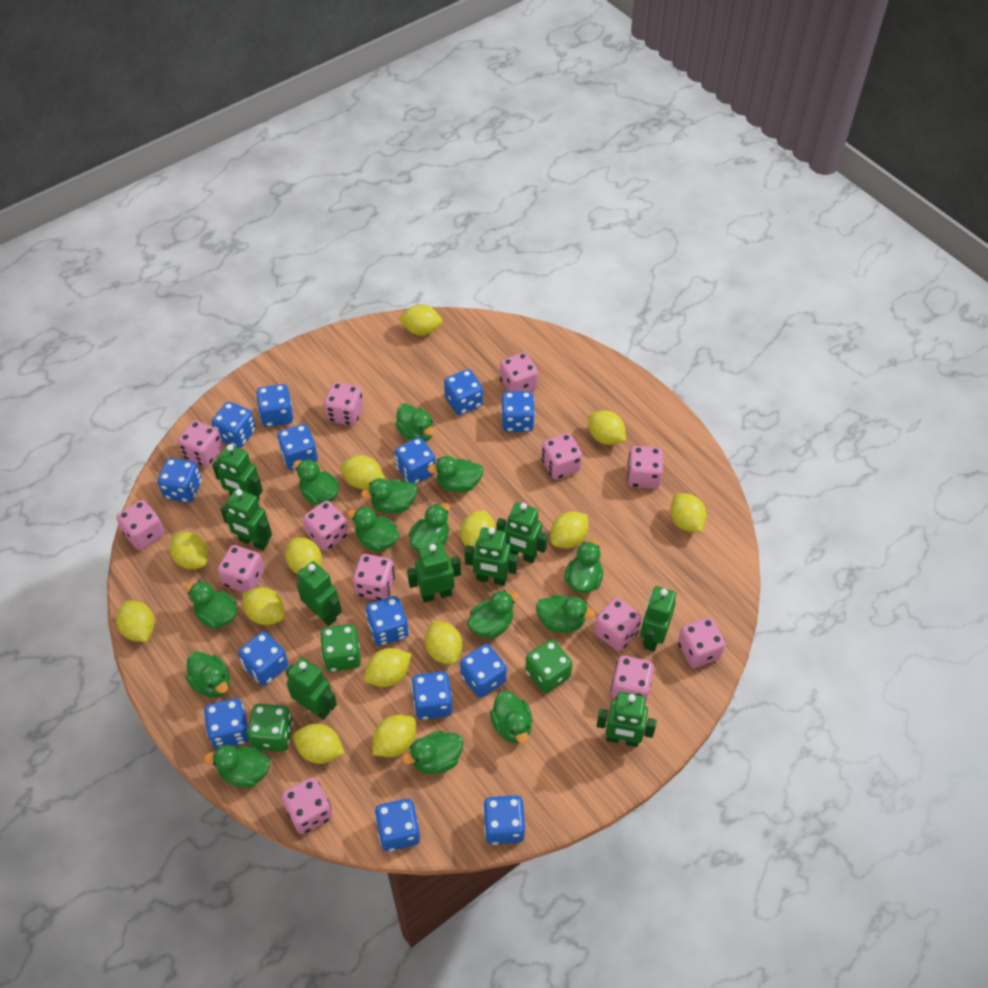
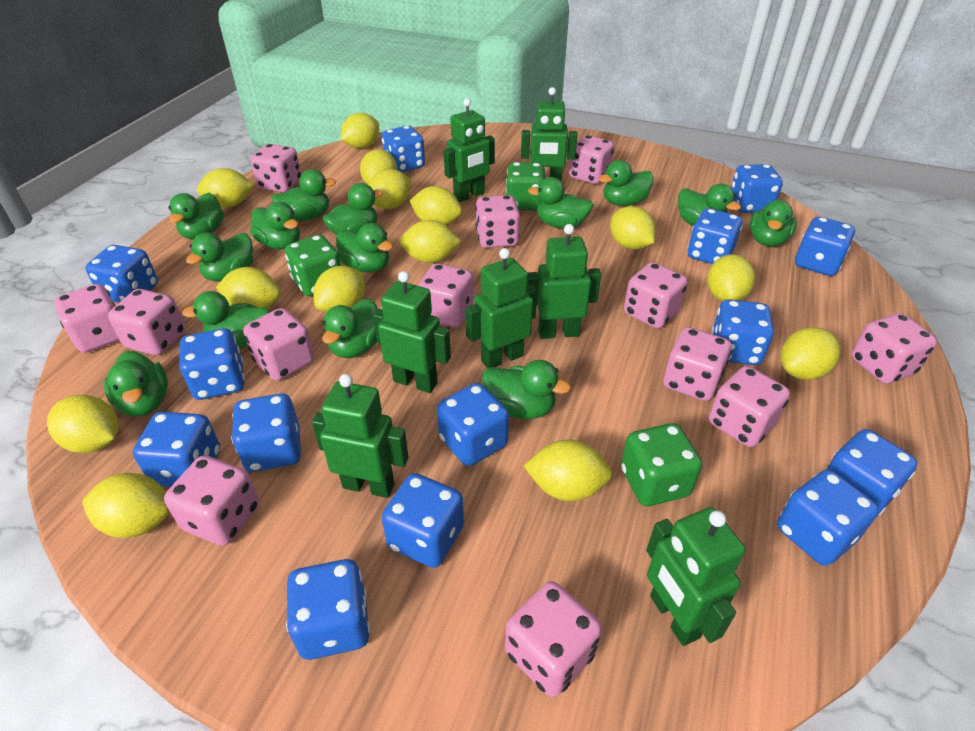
green robot: 9 -> 7

